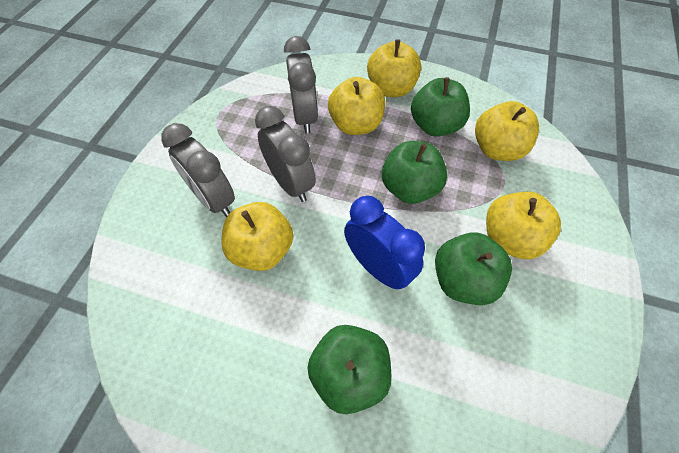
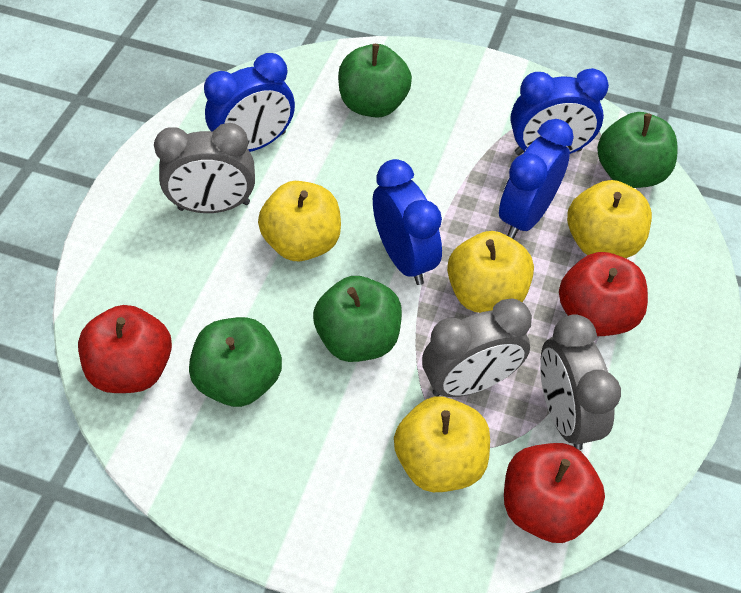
blue clock: 1 -> 4
red apple: 0 -> 3
yellow apple: 5 -> 4

